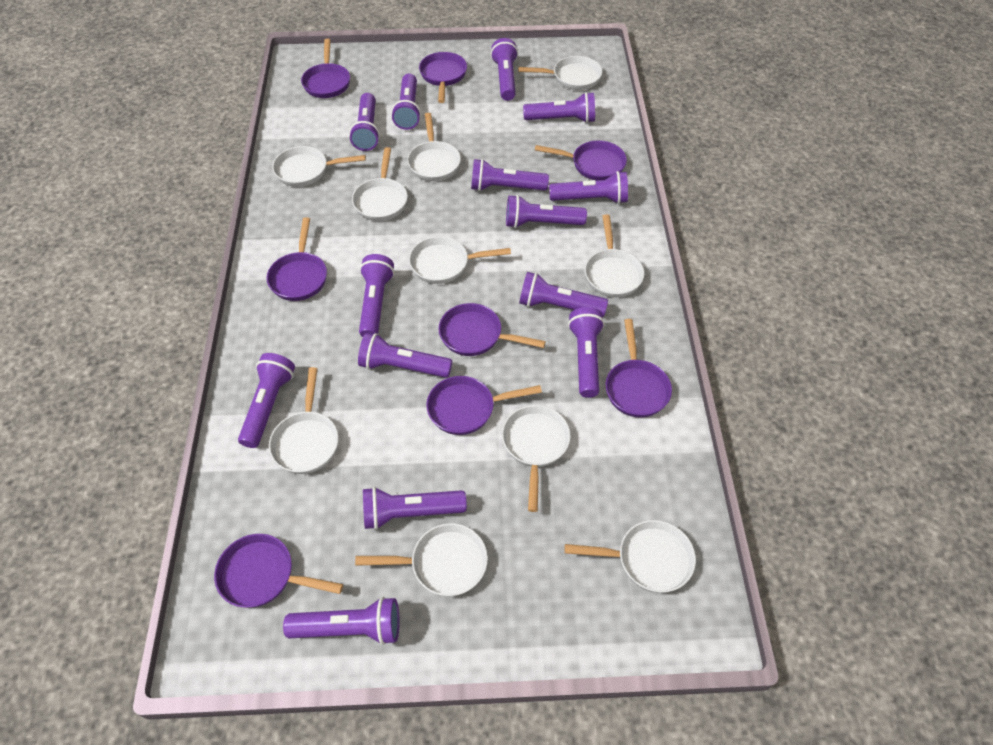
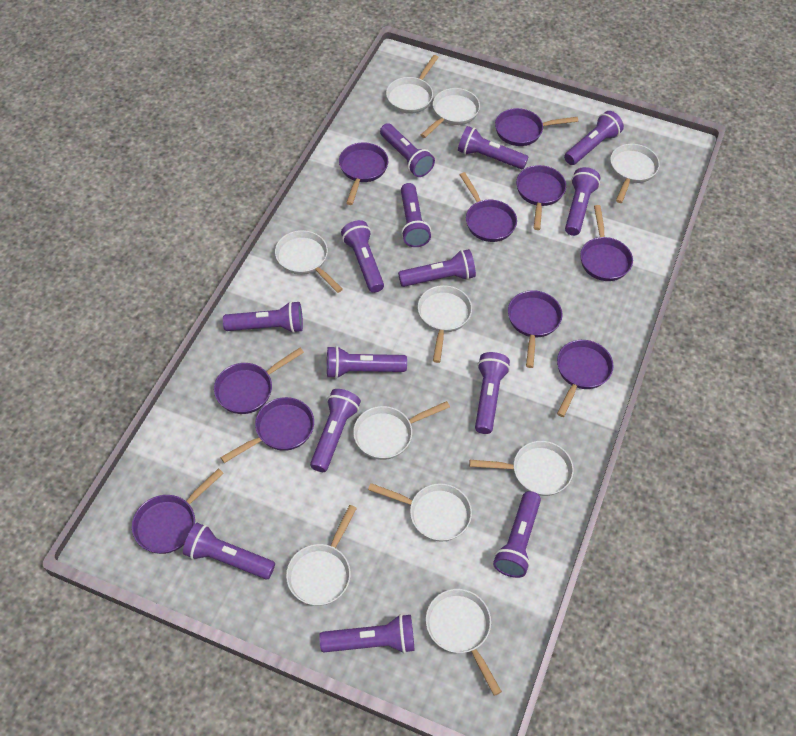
purple pan: 8 -> 10

